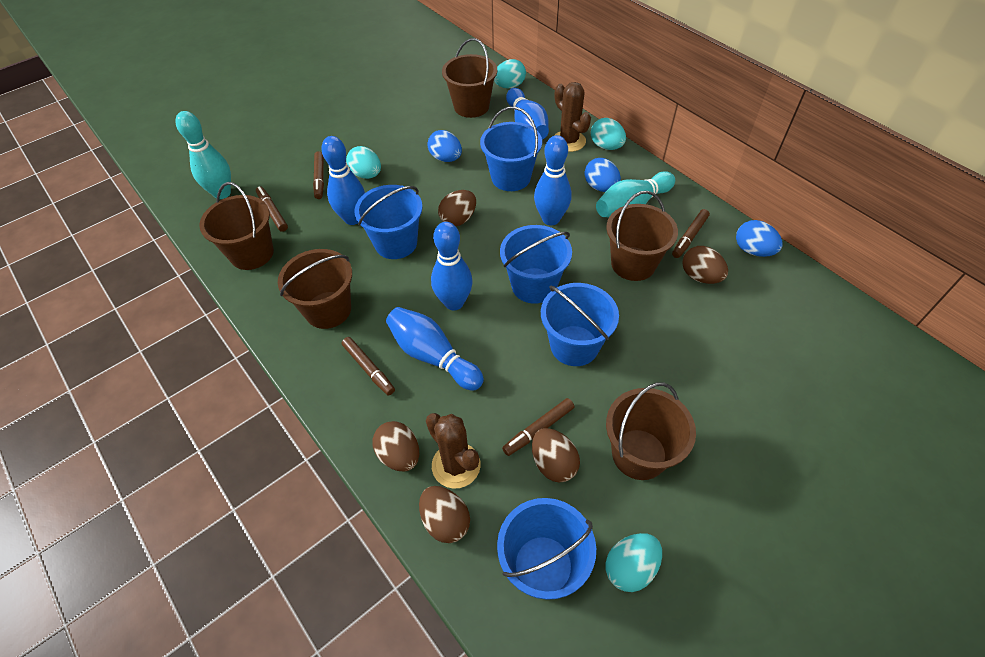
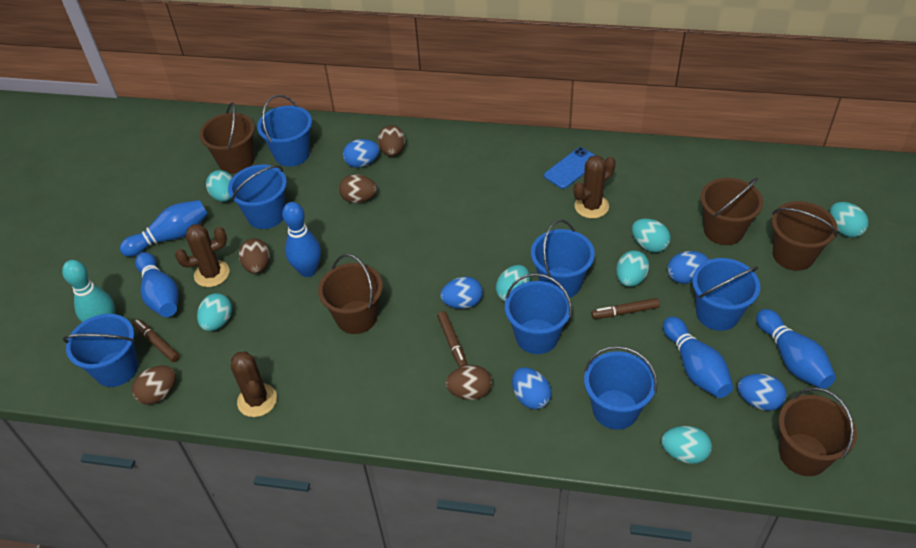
blue bucket: 5 -> 7
blue egg: 3 -> 5
blue phone: 0 -> 1
brown cactus: 2 -> 3
brown marker: 5 -> 3
turquoise bowling pin: 2 -> 1
turquoise egg: 4 -> 7

